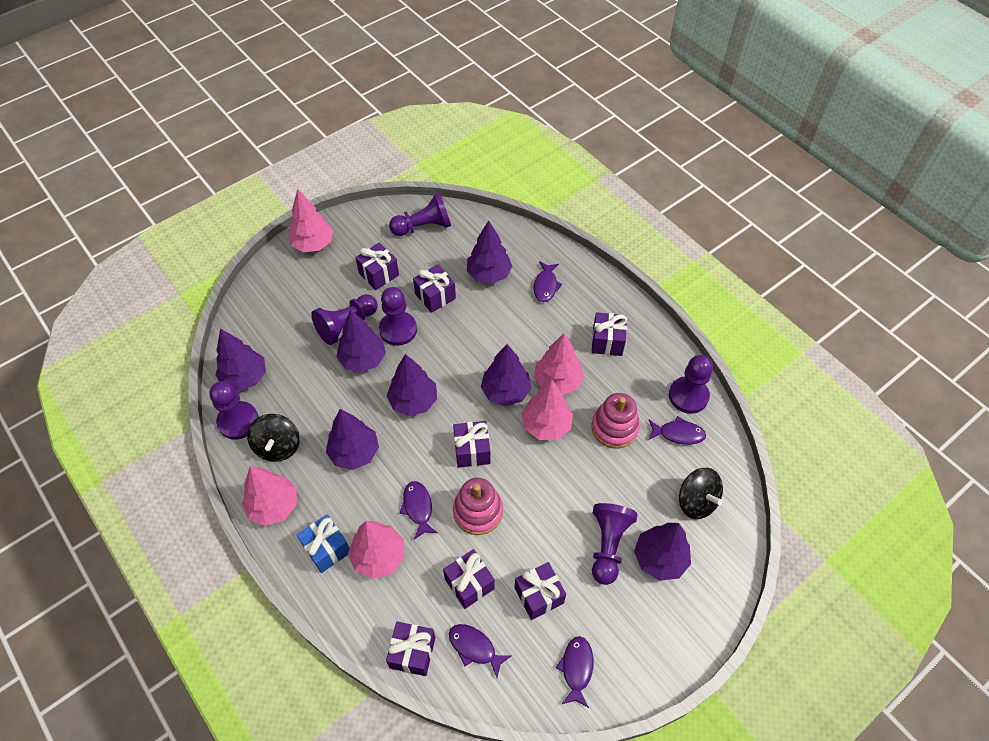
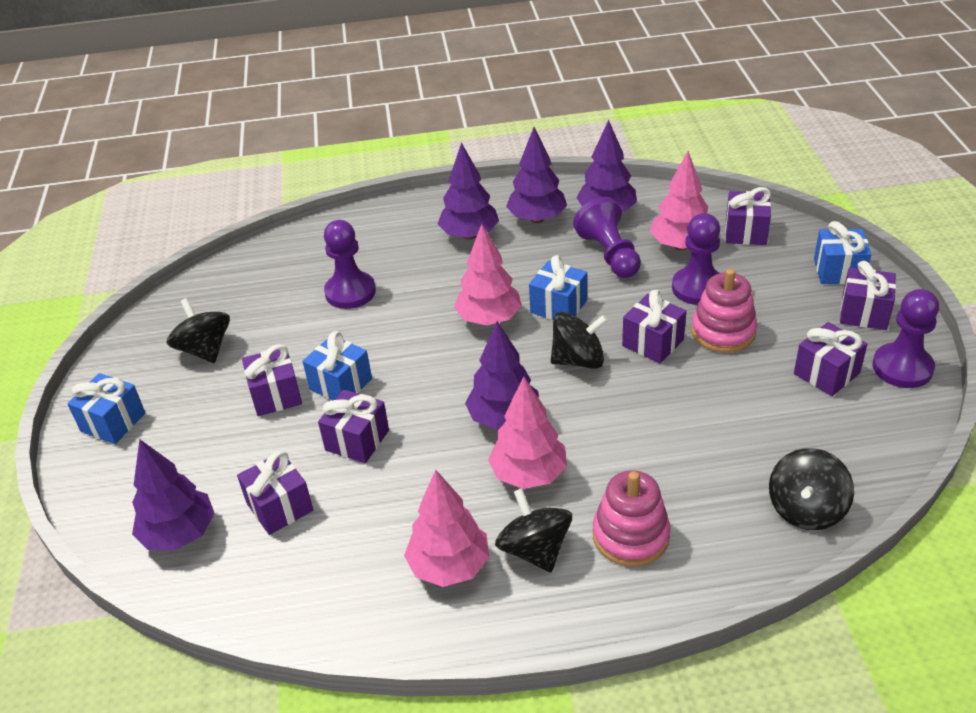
black spinning top: 2 -> 4
blue gift: 1 -> 4
pink tree: 5 -> 4
purple fish: 5 -> 0
purple pawn: 6 -> 4
purple tree: 7 -> 5

